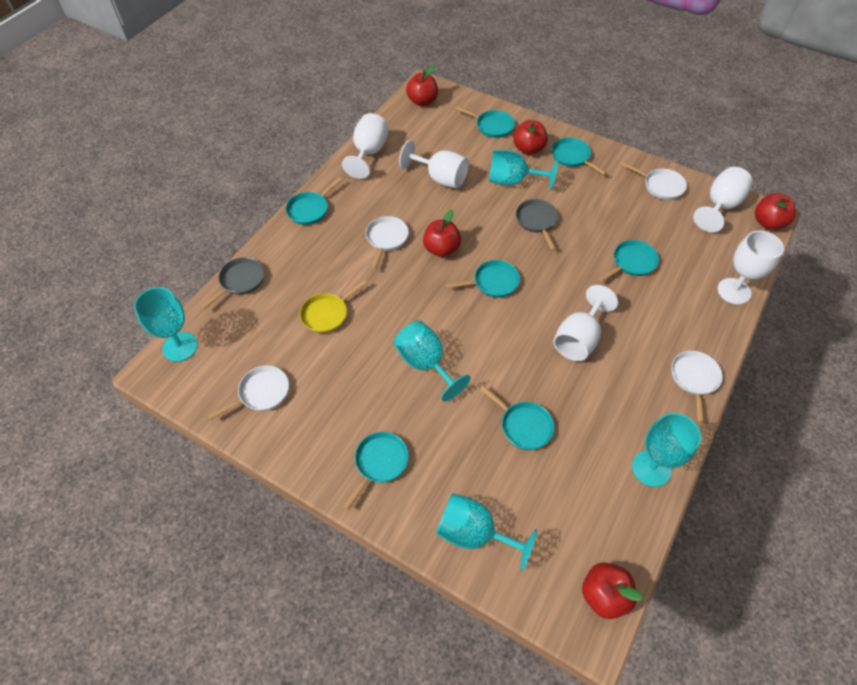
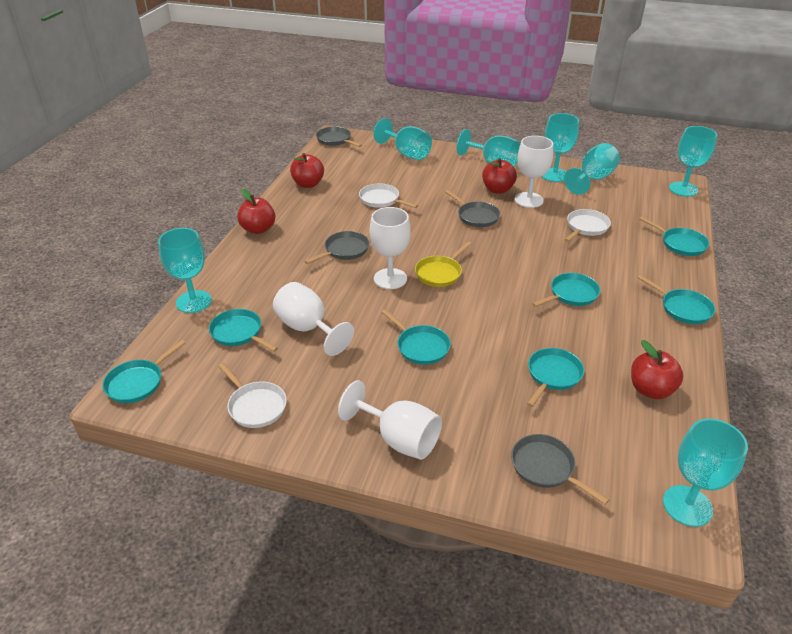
grey pan: 2 -> 4
red apple: 5 -> 4
turquoise goblet: 5 -> 7
white goblet: 5 -> 4
white pan: 4 -> 3

